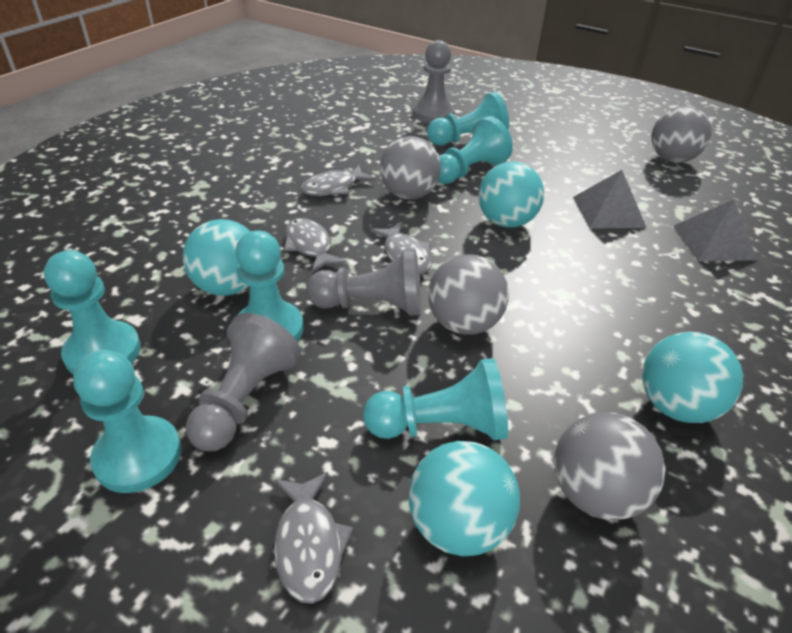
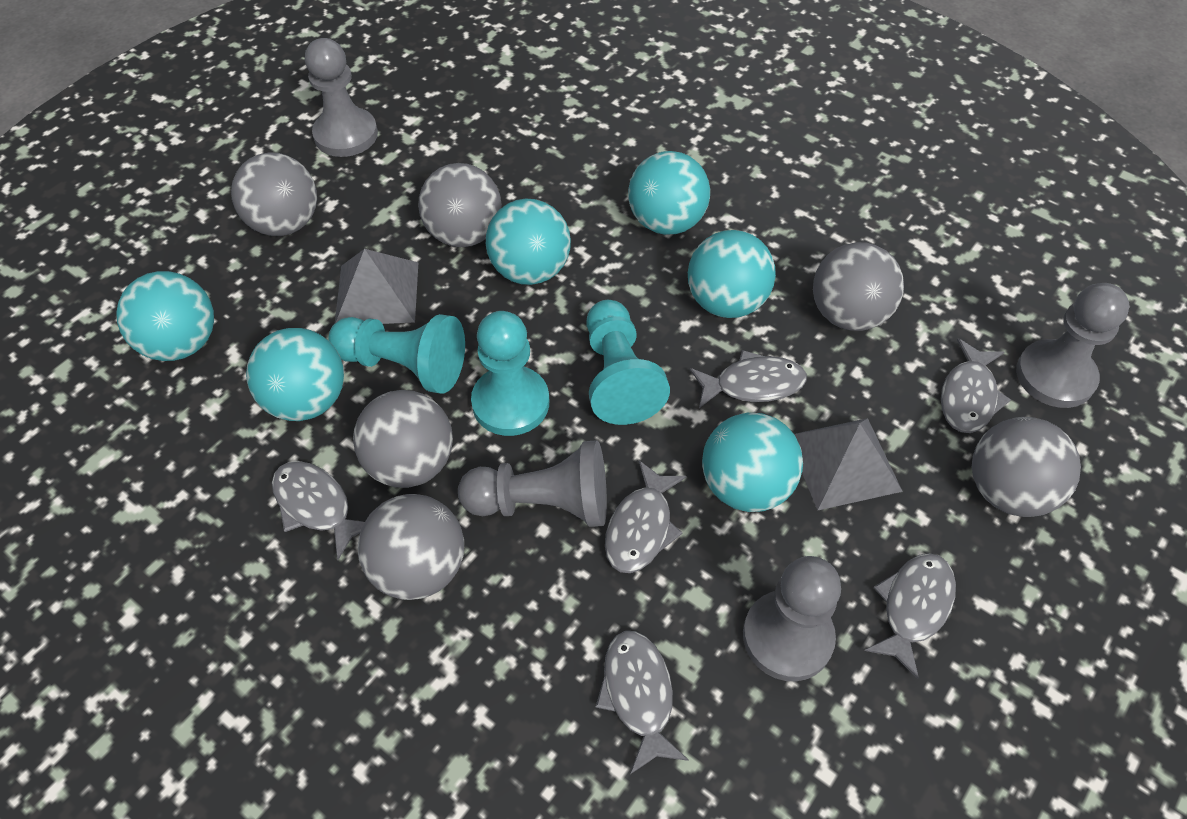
grey ball: 4 -> 6
grey fish: 4 -> 6
grey pawn: 3 -> 4
turquoise ball: 4 -> 6
turquoise pawn: 6 -> 3

